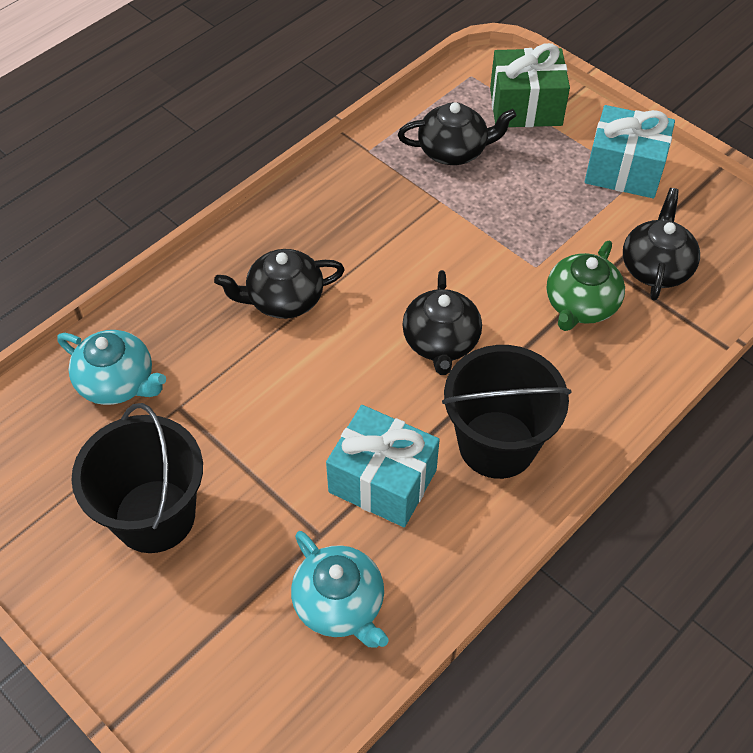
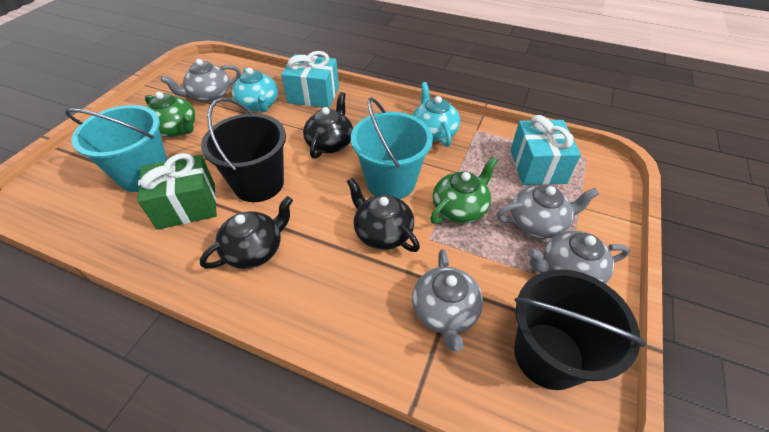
black teapot: 4 -> 3
green teapot: 1 -> 2
grey teapot: 0 -> 4
turquoise bucket: 0 -> 2

